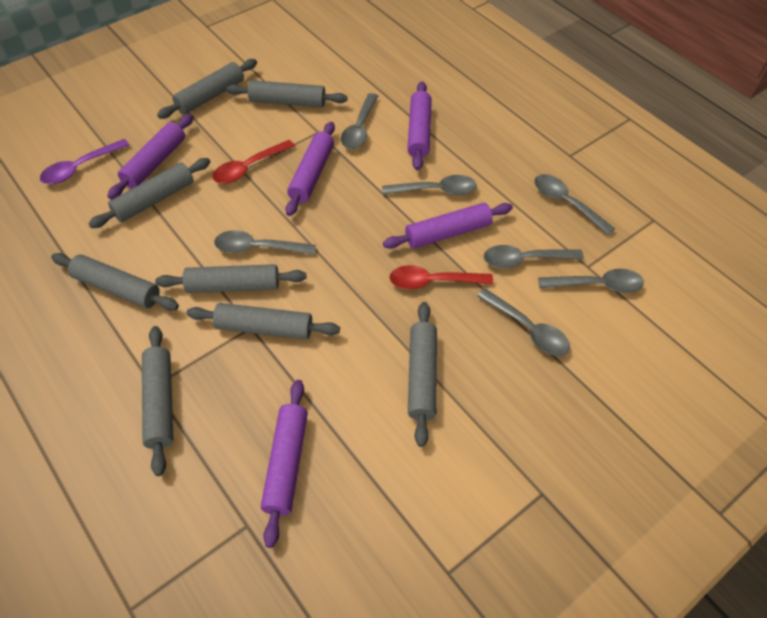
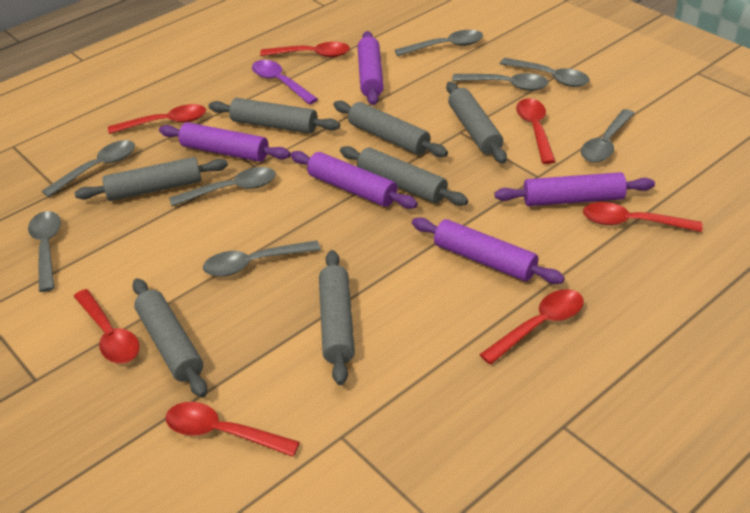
grey rolling pin: 8 -> 7
grey spoon: 7 -> 8
red spoon: 2 -> 7

